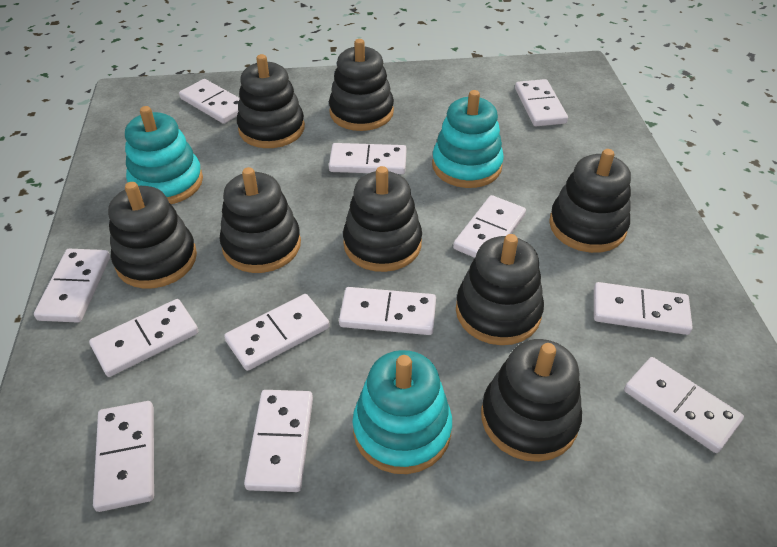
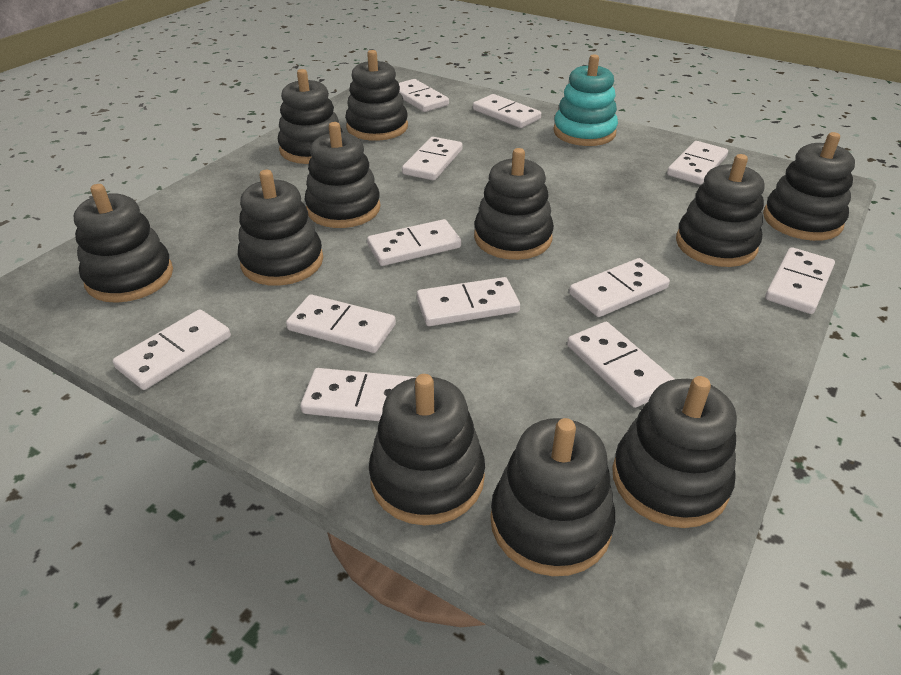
black stacking toy: 8 -> 11
turquoise stacking toy: 3 -> 1

